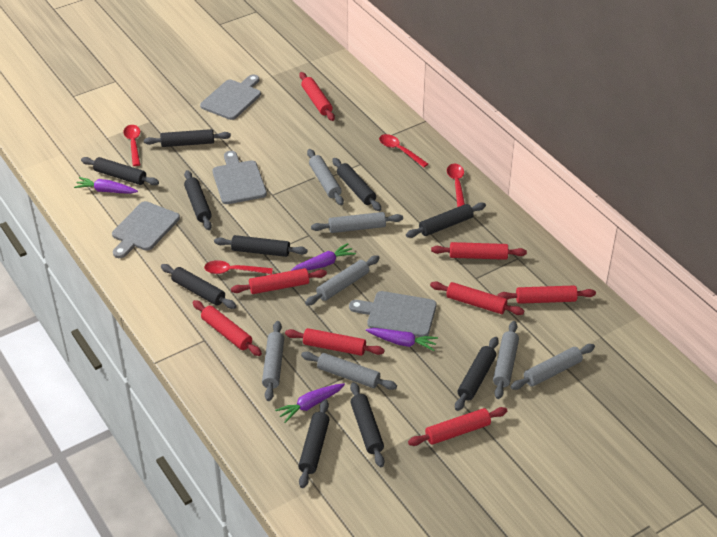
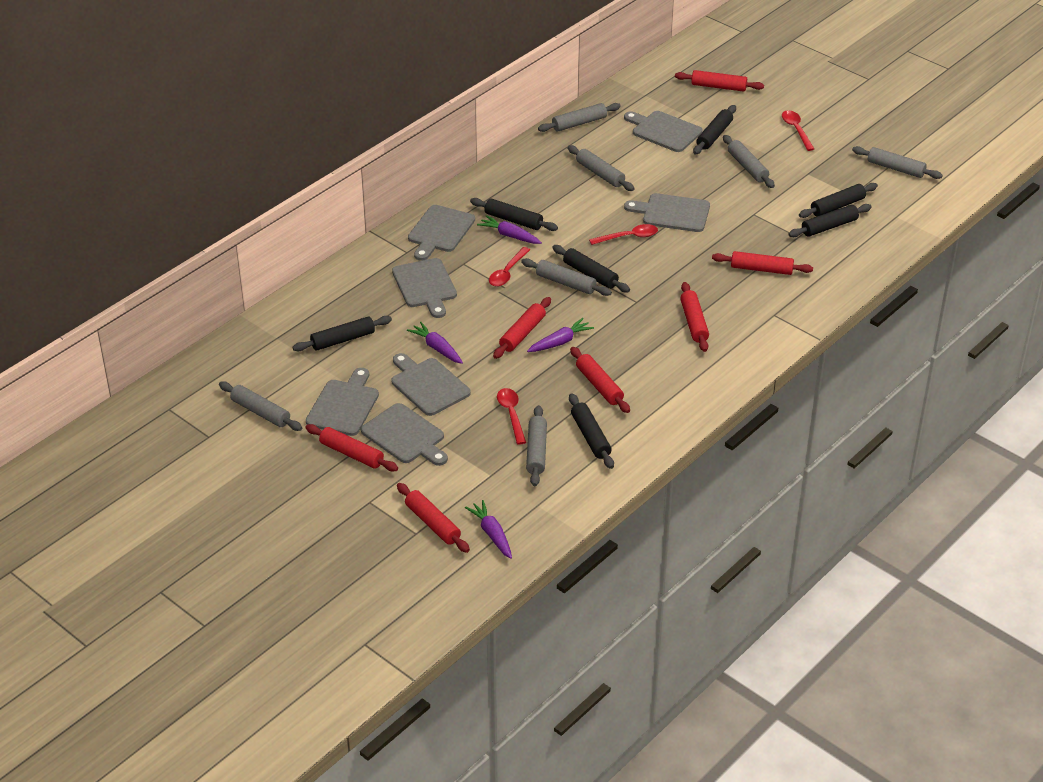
black rolling pin: 10 -> 7
grey cutting board: 4 -> 7
red rolling pin: 8 -> 7

